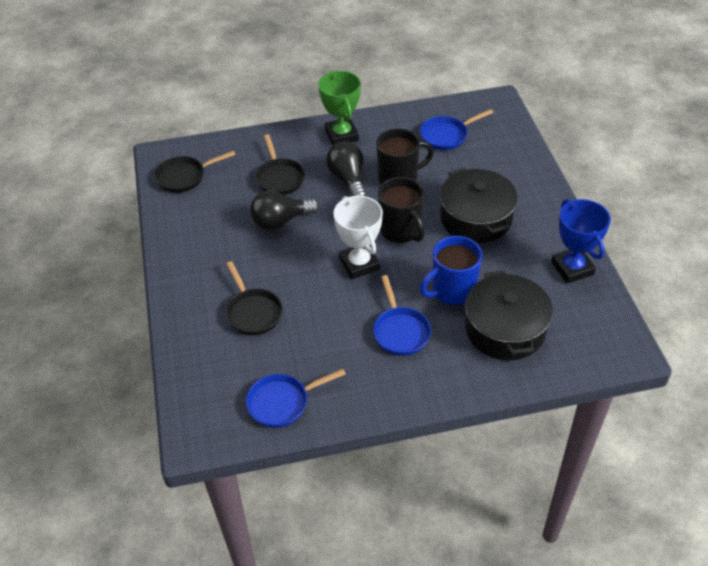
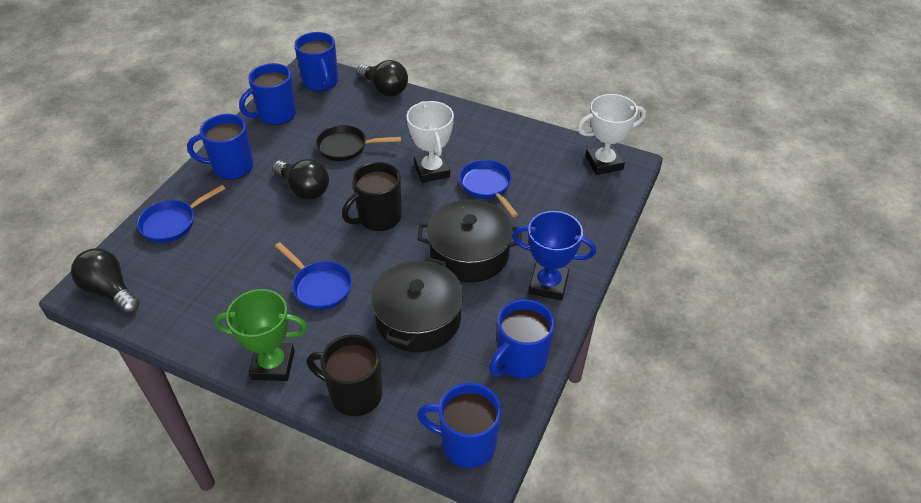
black light bulb: 2 -> 3
black pan: 3 -> 1
blue mug: 1 -> 5
white trophy: 1 -> 2

